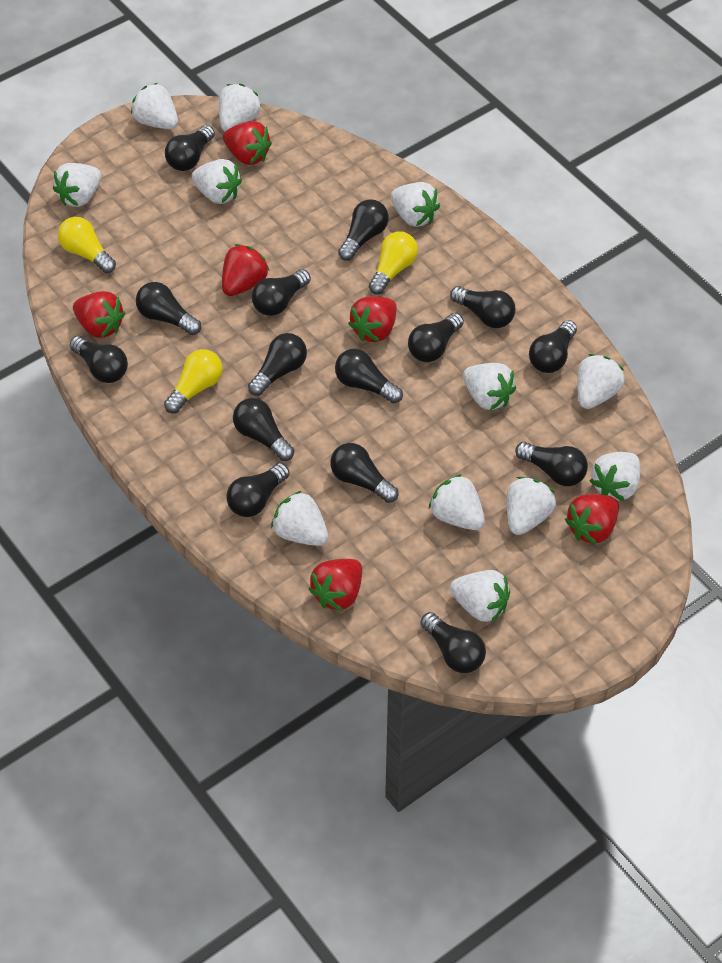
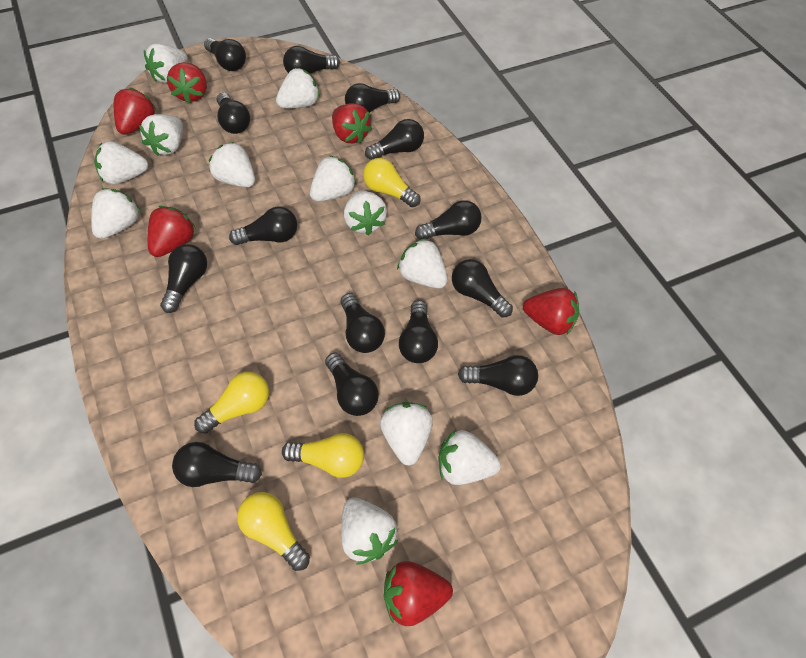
black light bulb: 15 -> 14
yellow light bulb: 3 -> 4

